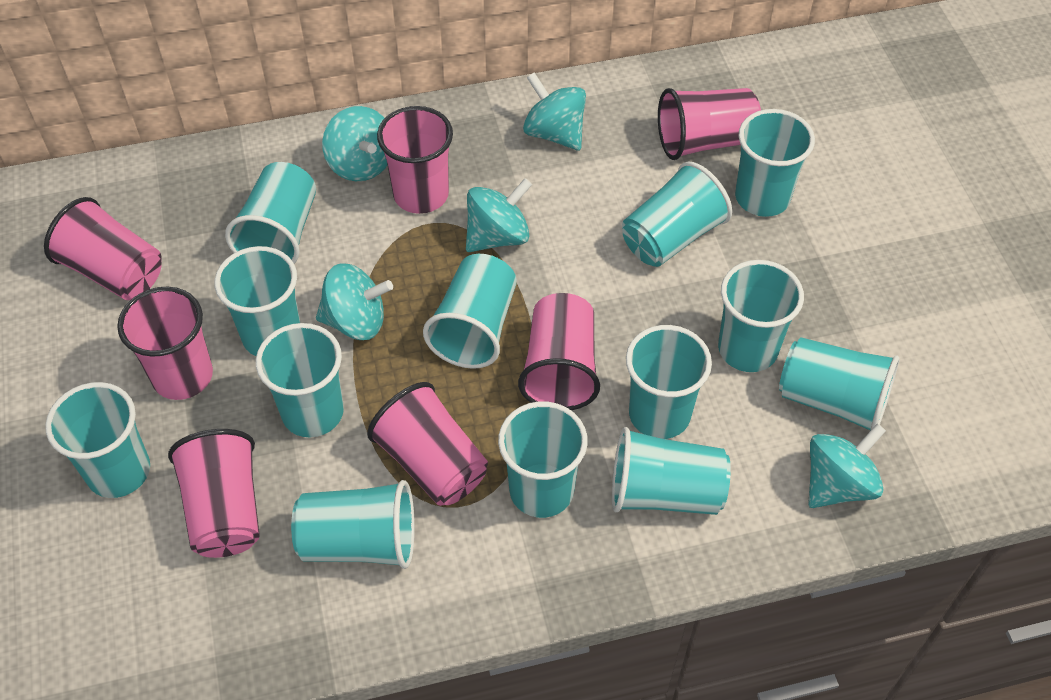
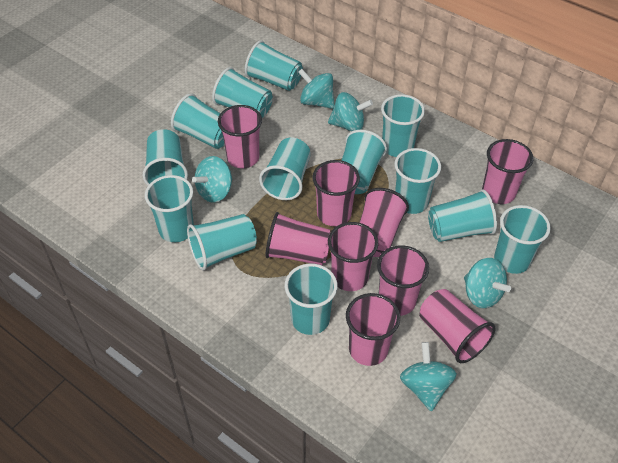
pink cup: 7 -> 9

